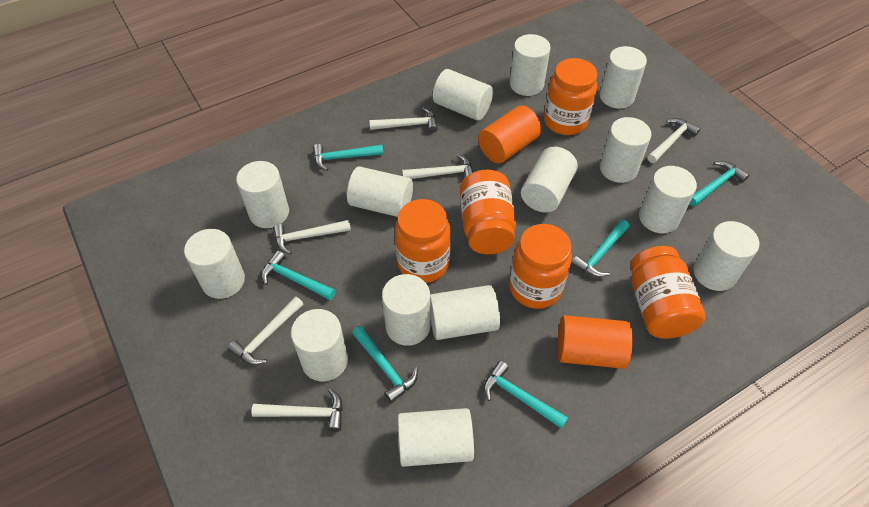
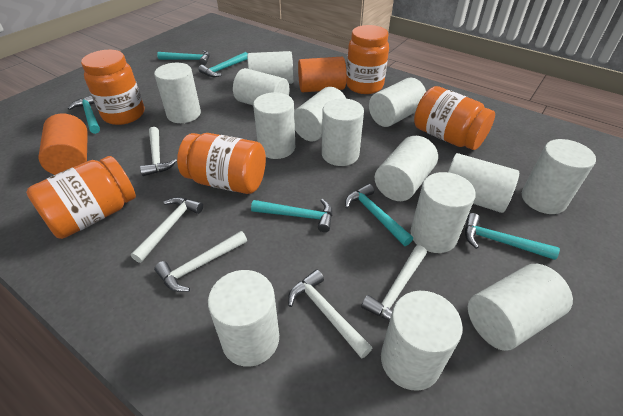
white hammer: 6 -> 5

